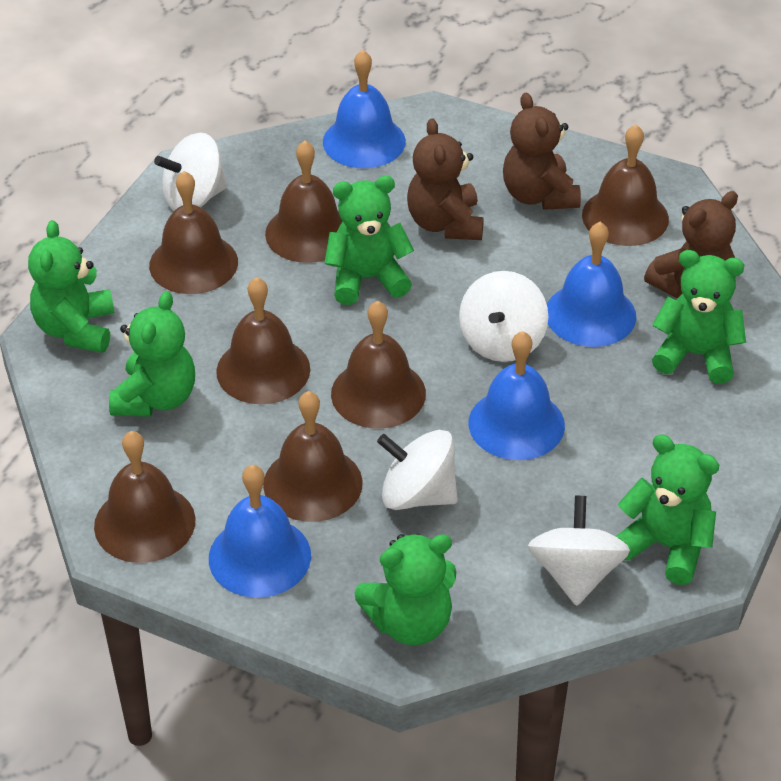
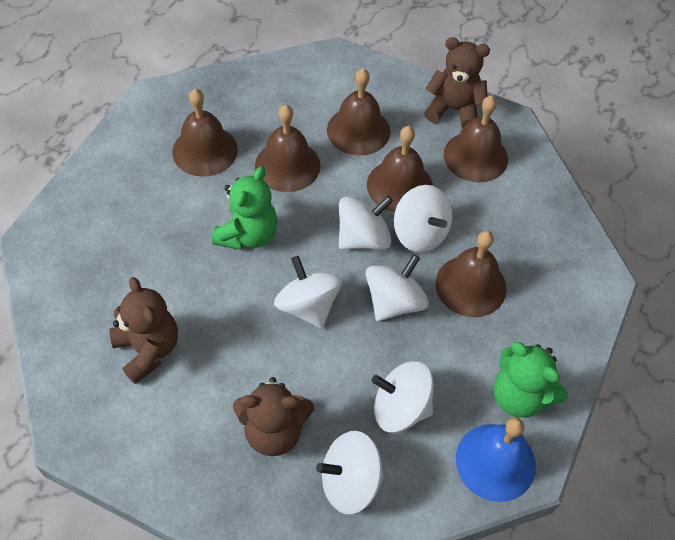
blue bell: 4 -> 1
brown bell: 7 -> 6
green teddy bear: 6 -> 2
white spinning top: 4 -> 6

